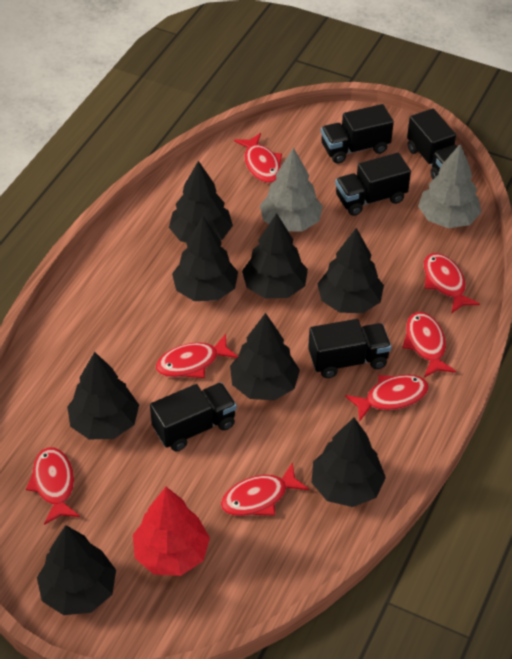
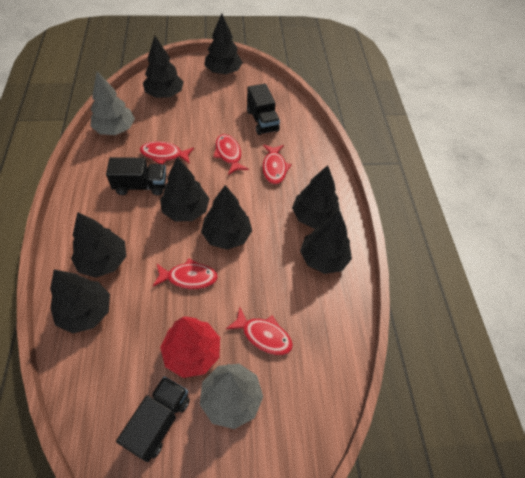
black truck: 5 -> 3
red fish: 7 -> 5

